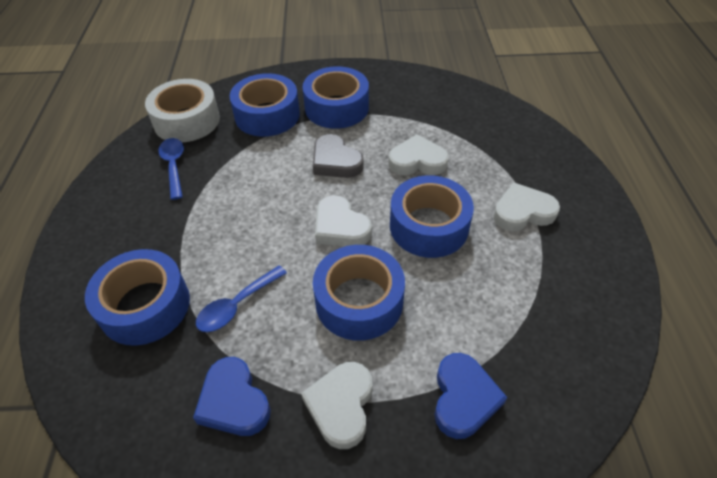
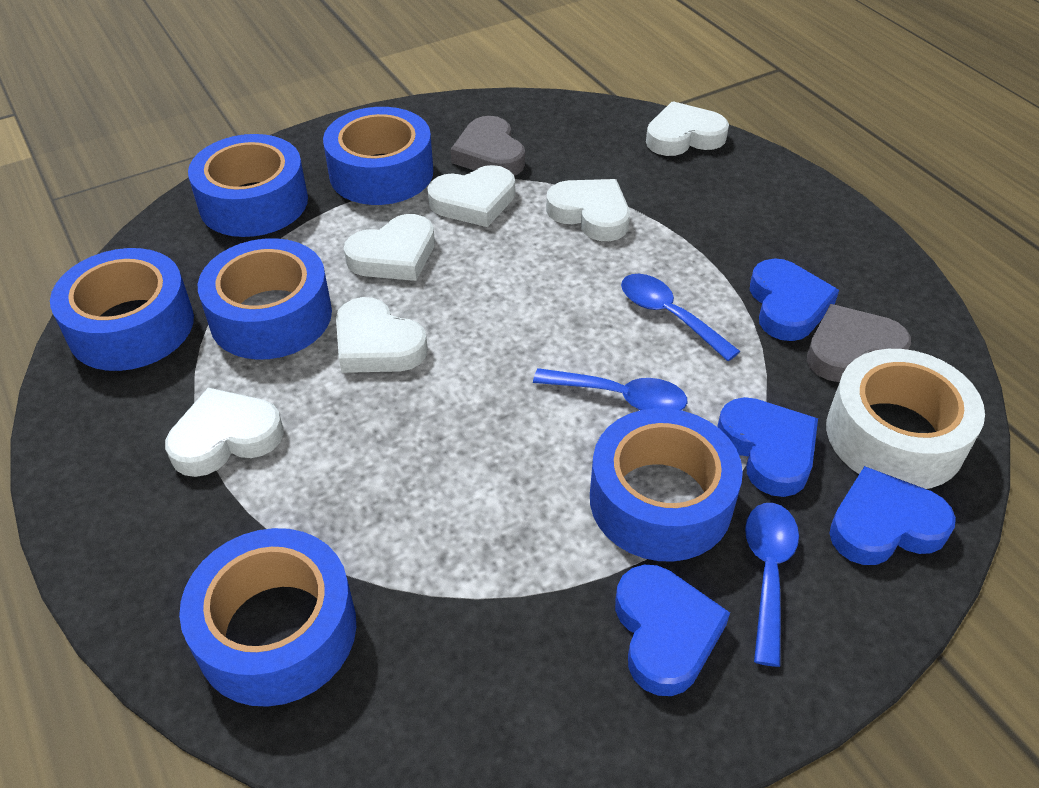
blue heart: 2 -> 4
blue spoon: 2 -> 3
blue tape: 5 -> 6
grey heart: 1 -> 2
white heart: 4 -> 6

